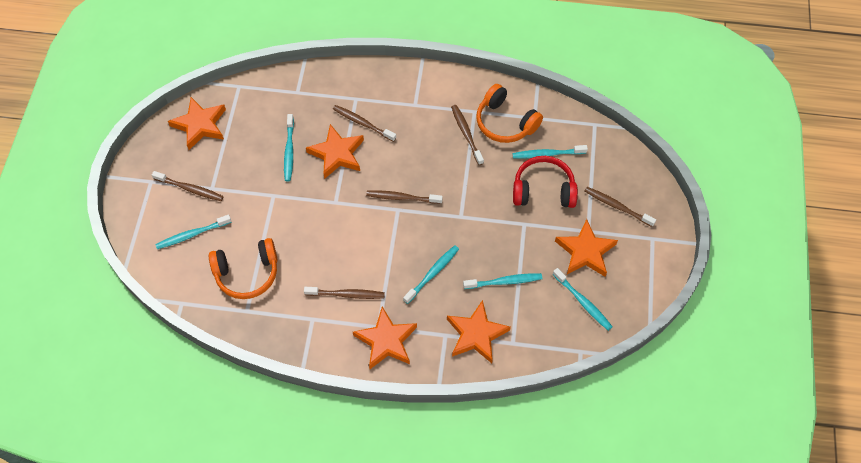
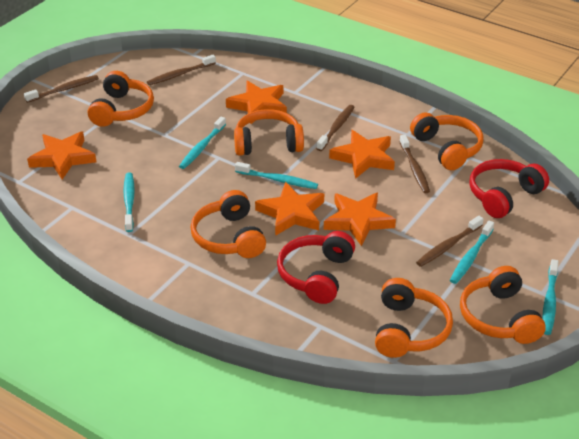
brown toothbrush: 6 -> 5
orange headphones: 2 -> 6
red headphones: 1 -> 2
turquoise toothbrush: 6 -> 5

